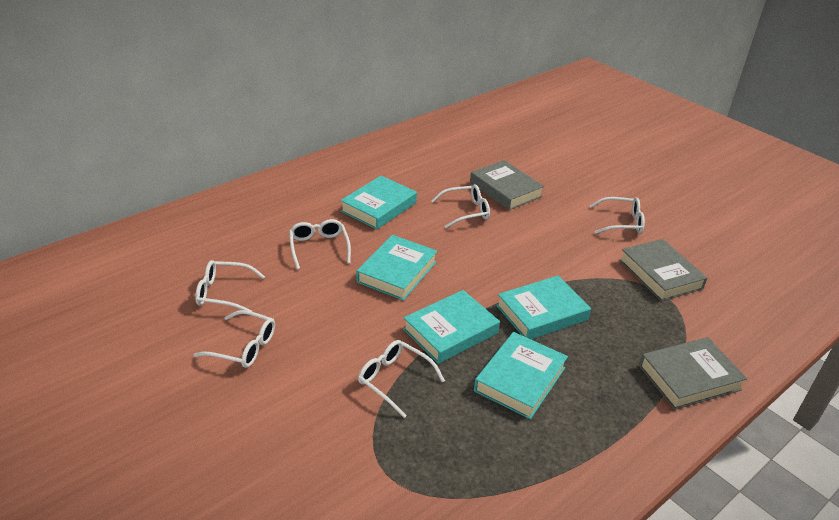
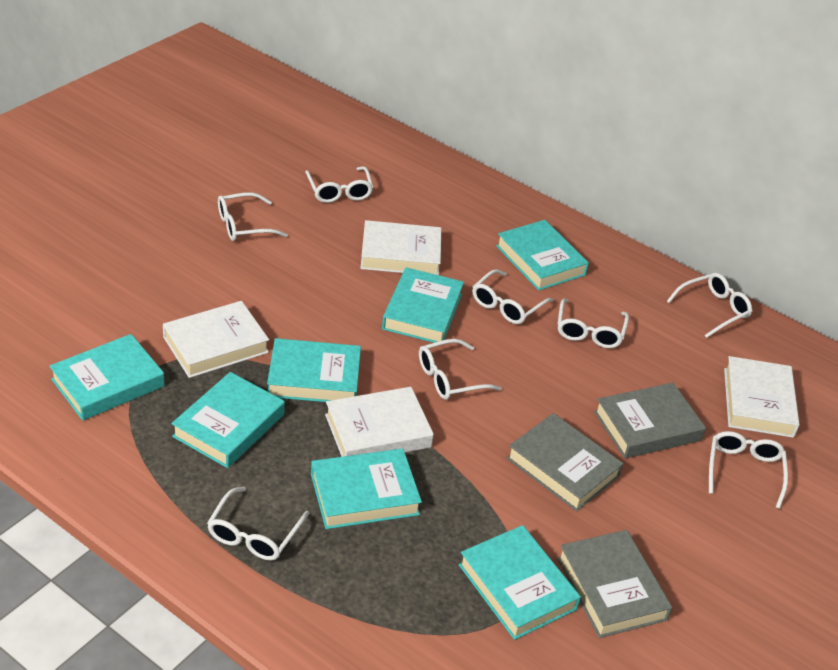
turquoise book: 5 -> 7
white book: 0 -> 4
white glasses: 6 -> 8

